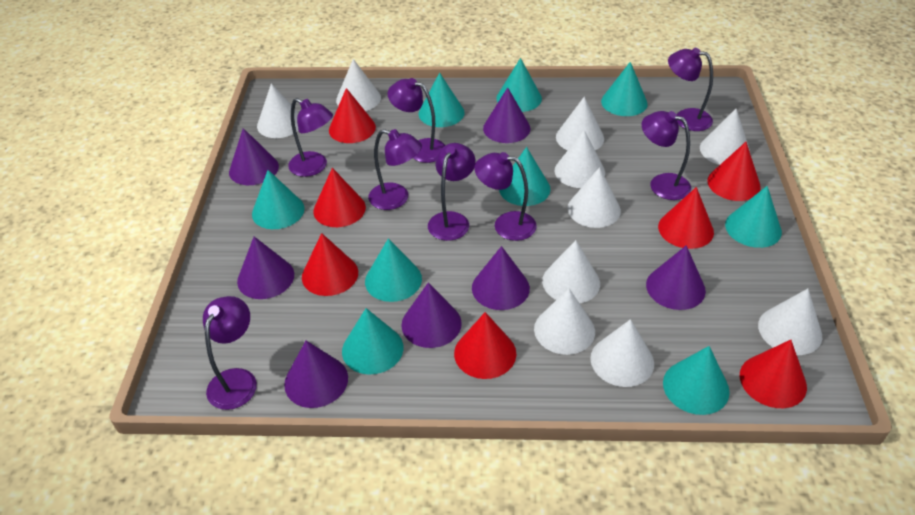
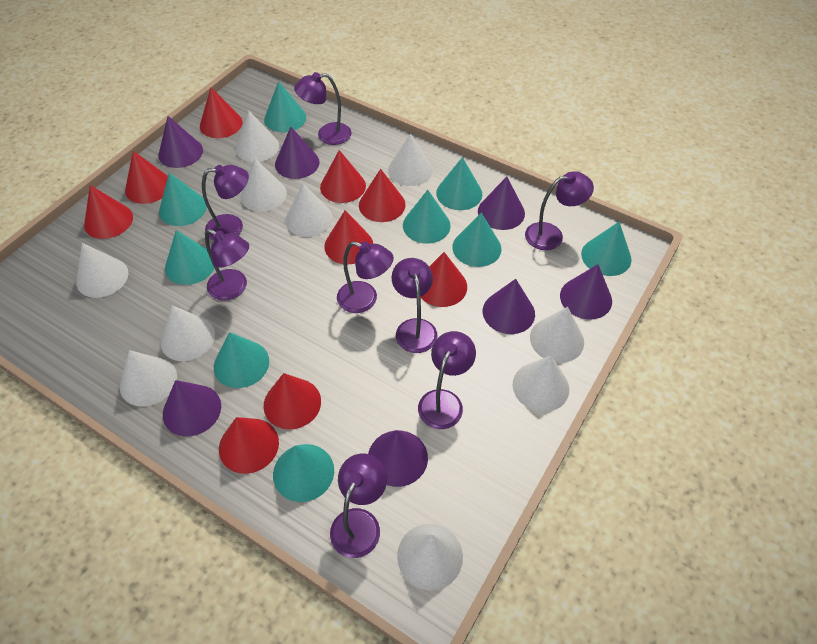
red cone: 7 -> 9

